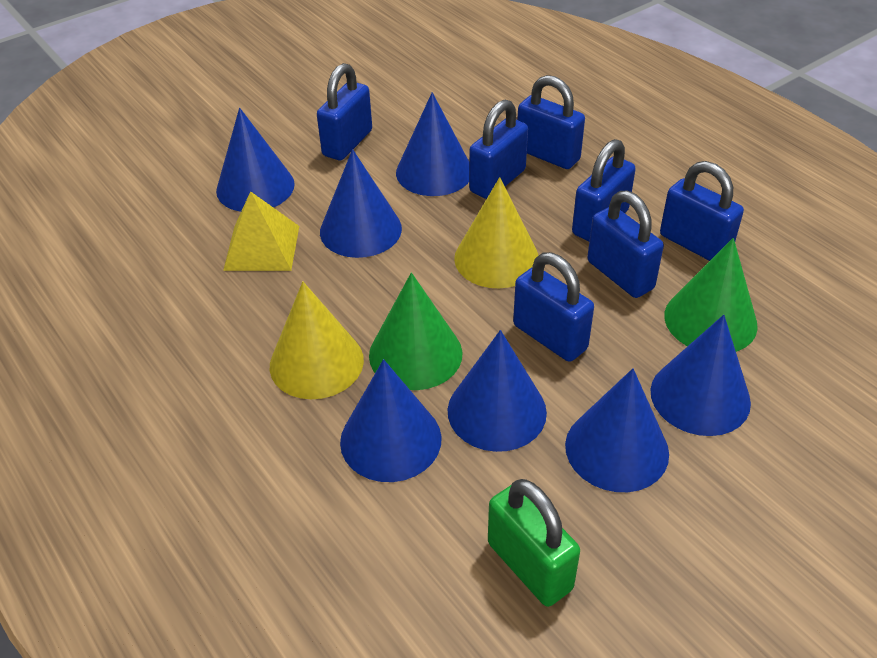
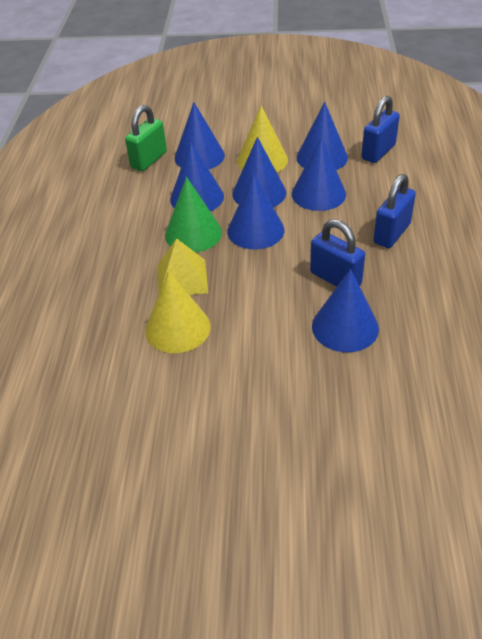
blue padlock: 7 -> 3
green cone: 2 -> 1

